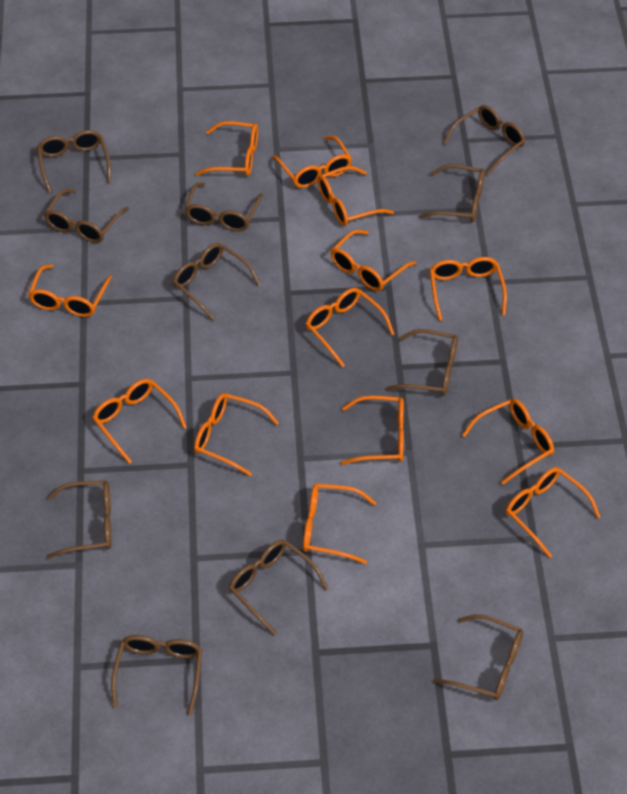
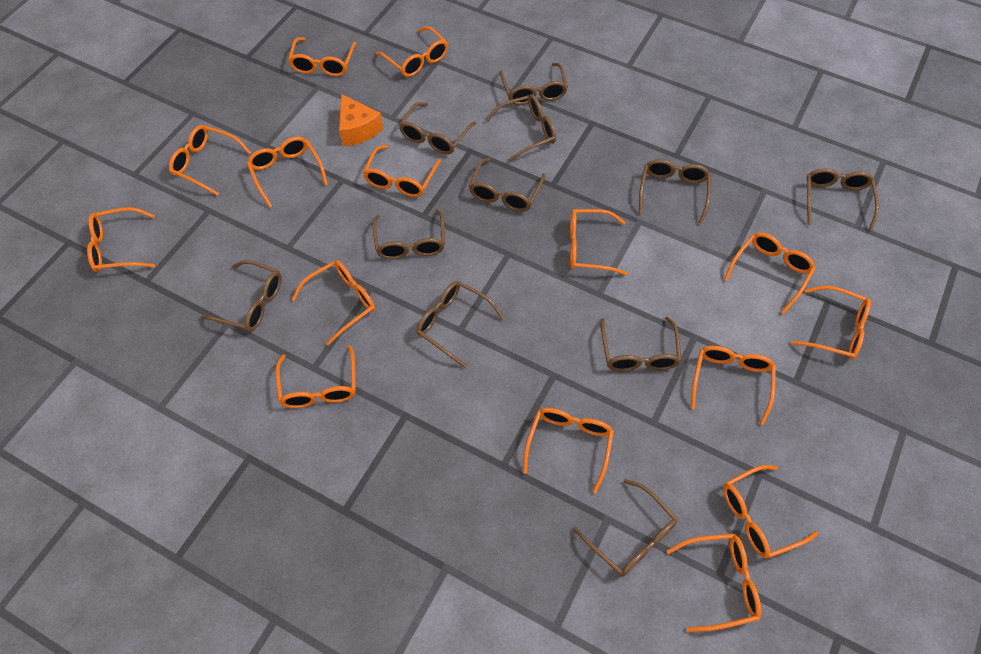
orange cheese: 0 -> 1
orange glasses: 13 -> 15

